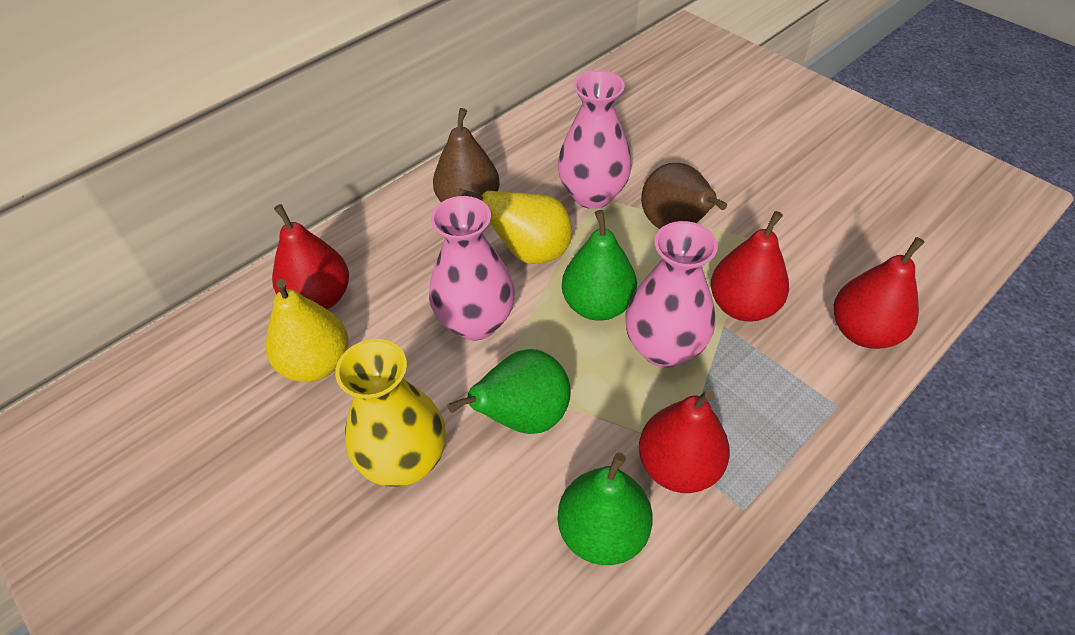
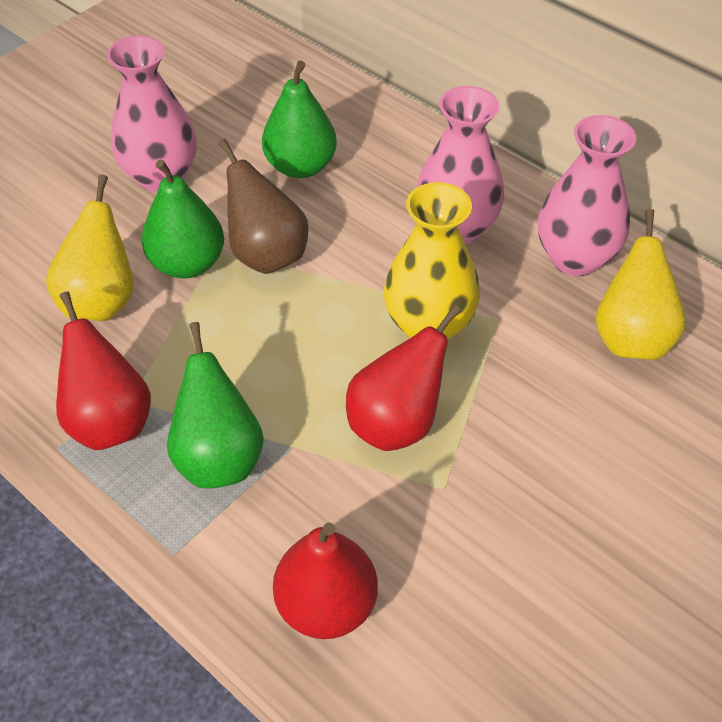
brown pear: 2 -> 1
red pear: 4 -> 3

